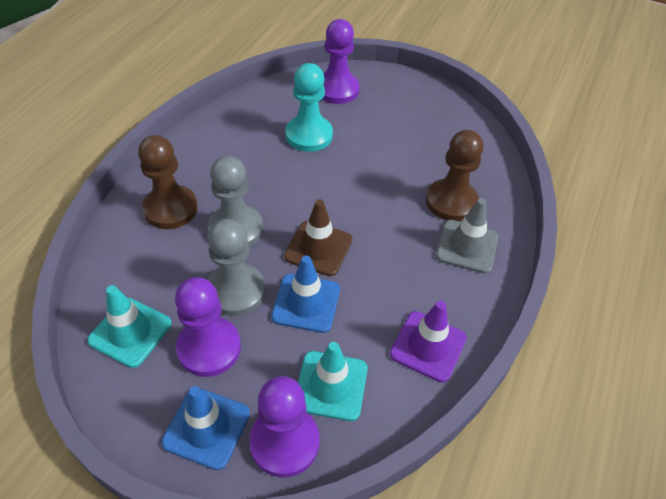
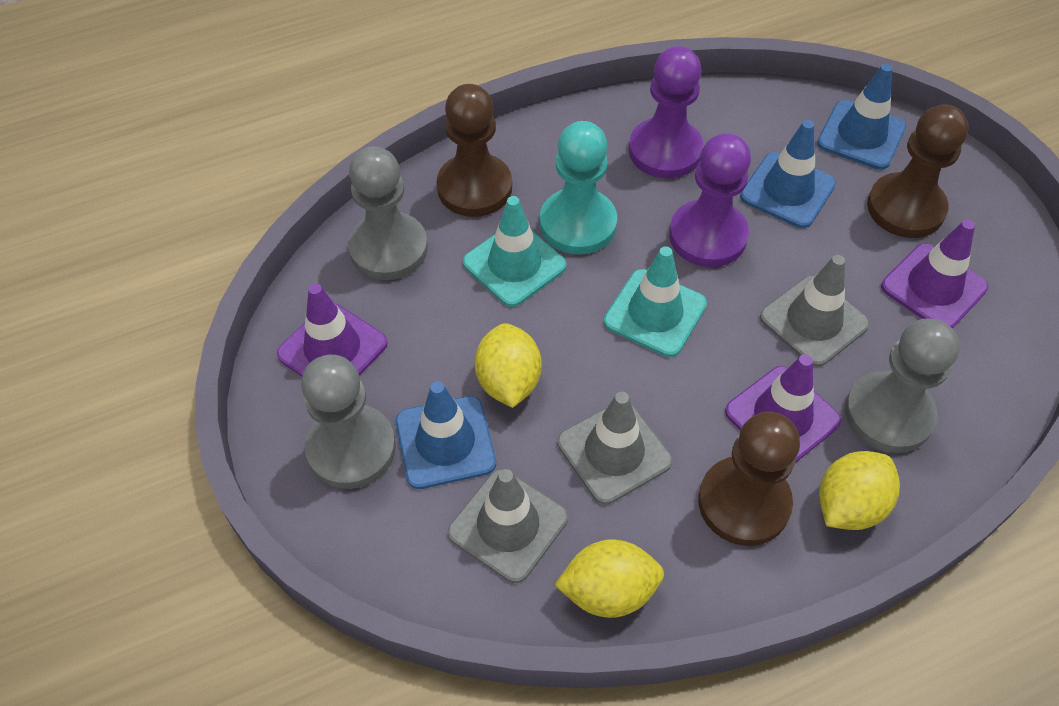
blue traffic cone: 2 -> 3
brown pawn: 2 -> 3
brown traffic cone: 1 -> 0
grey pawn: 2 -> 3
grey traffic cone: 1 -> 3
purple pawn: 3 -> 2
purple traffic cone: 1 -> 3
yellow lemon: 0 -> 3

